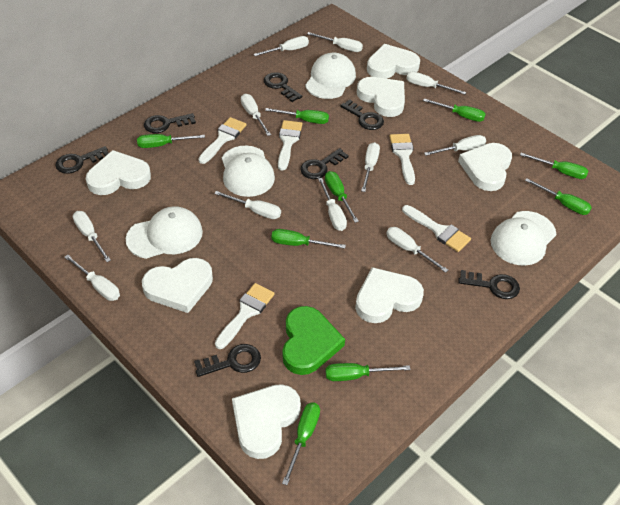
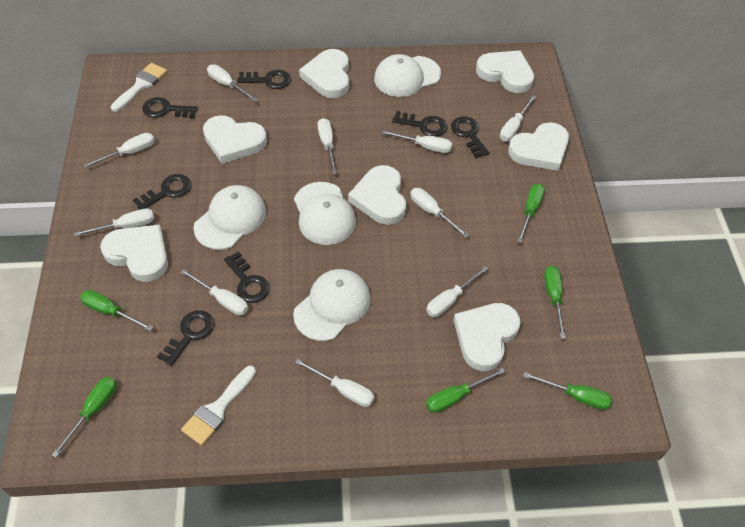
green heart: 1 -> 0
green screwdriver: 9 -> 6
white brush: 5 -> 2
white screwdriver: 11 -> 10

